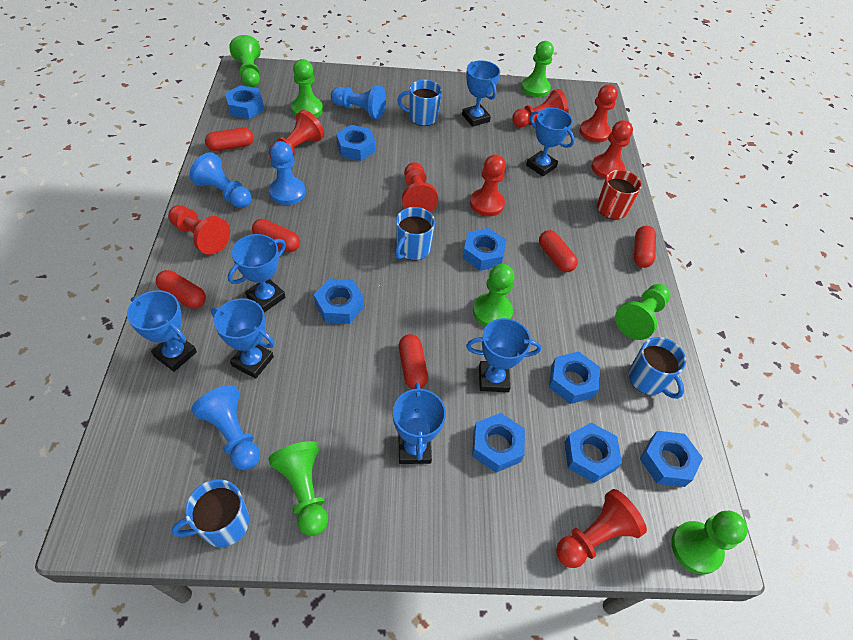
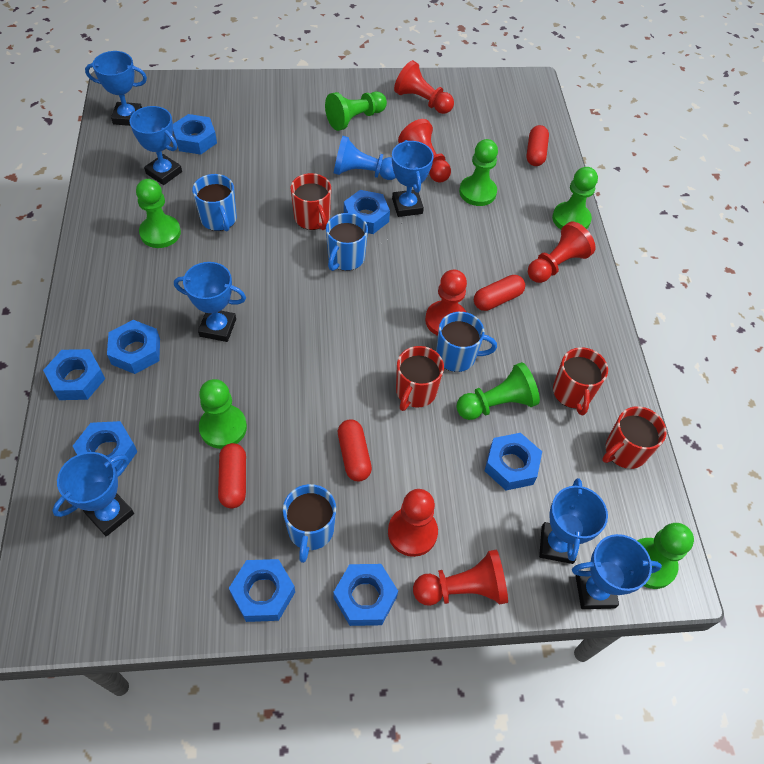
blue pawn: 4 -> 1
red capsule: 6 -> 4
red mug: 1 -> 4
red pawn: 8 -> 6

